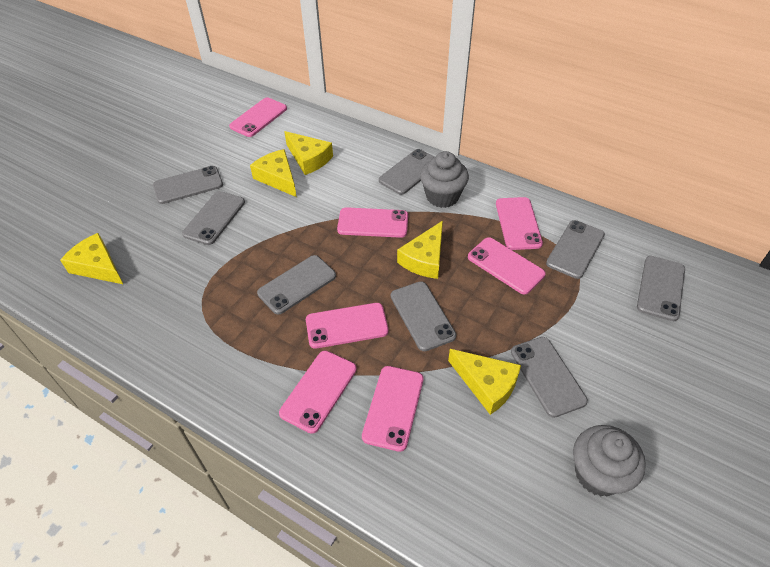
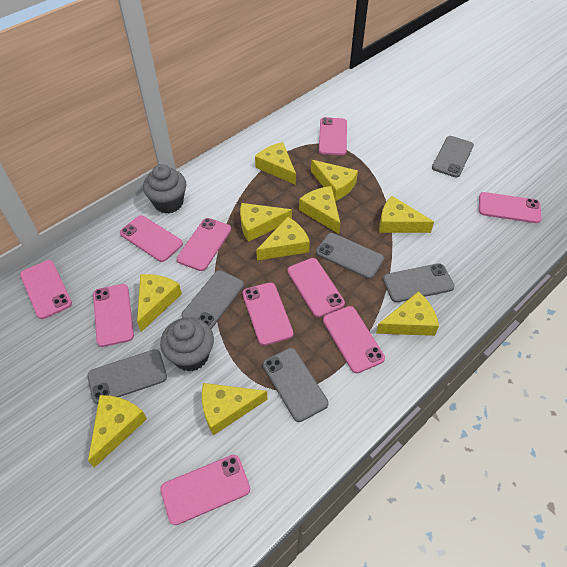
grey phone: 8 -> 6
pink phone: 7 -> 10
yellow cheese: 5 -> 10

